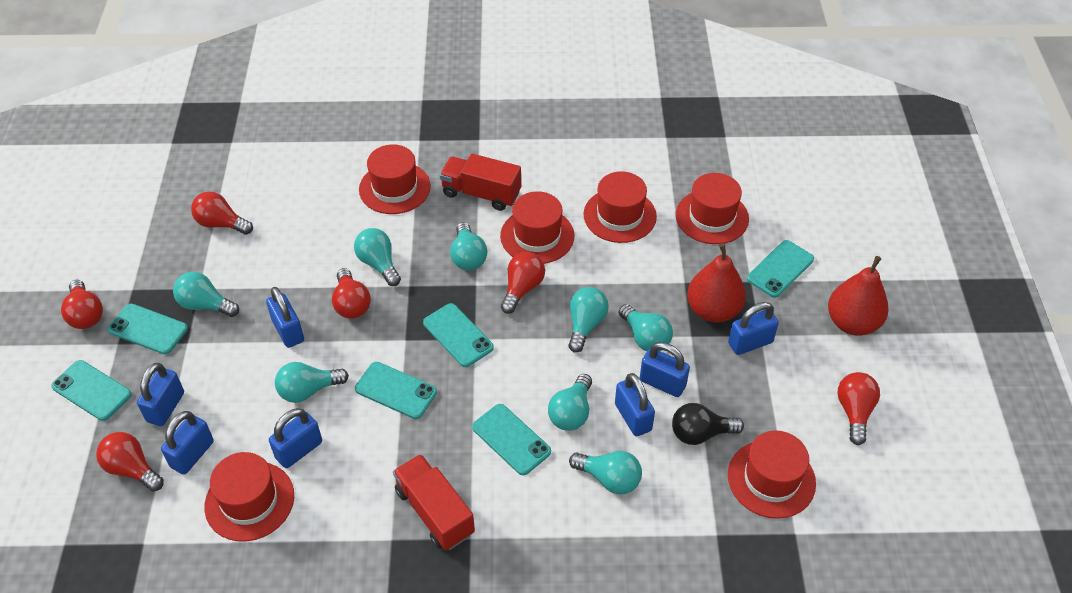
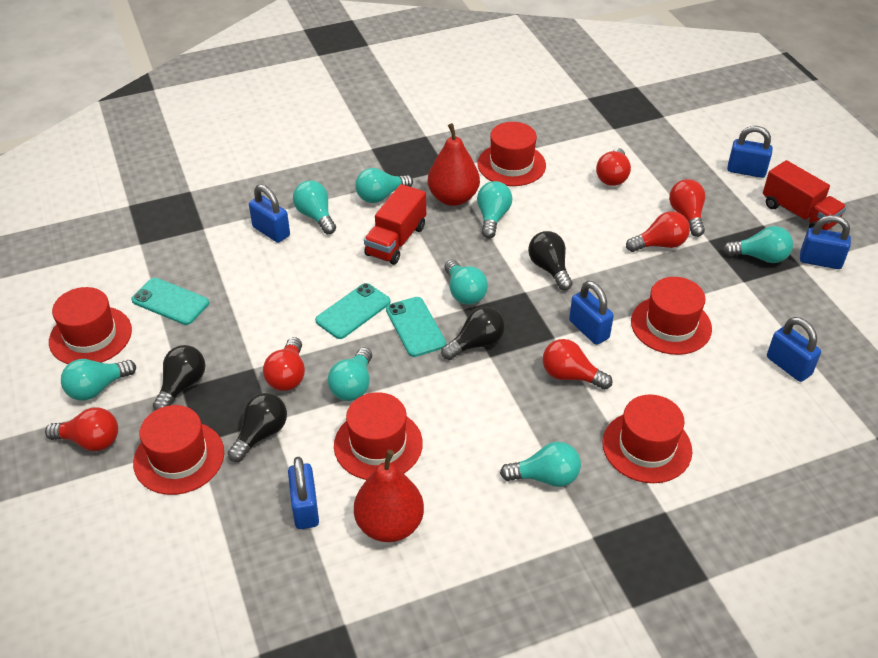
black light bulb: 1 -> 4
blue padlock: 7 -> 6
turquoise phone: 6 -> 3

